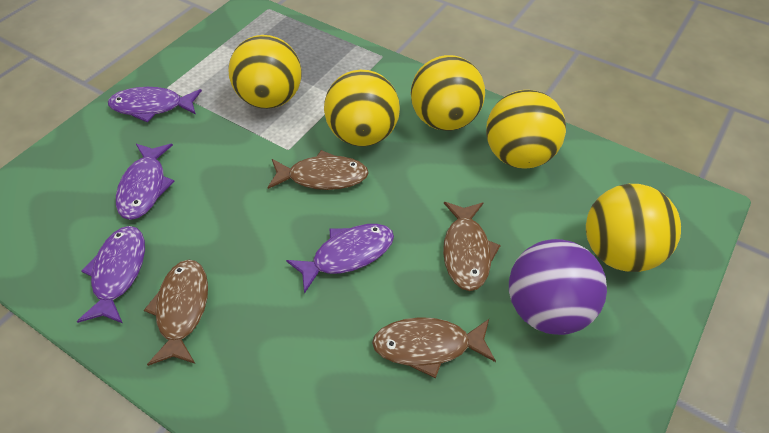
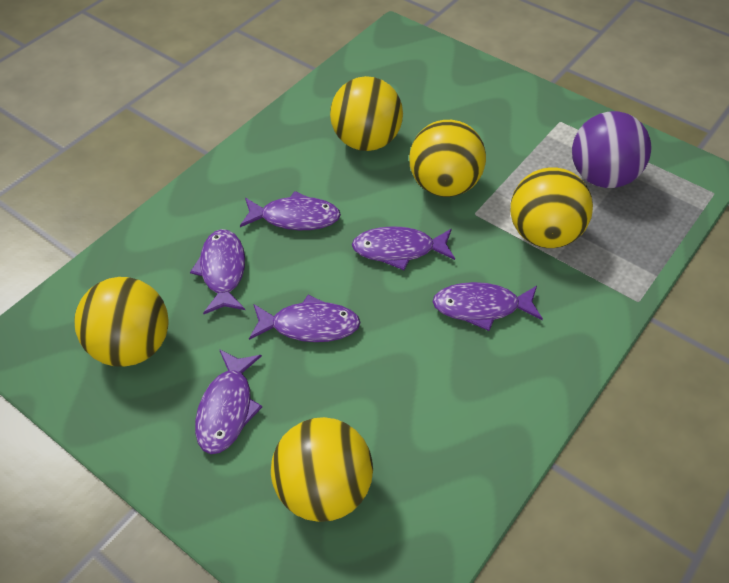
brown fish: 4 -> 0
purple fish: 4 -> 6

